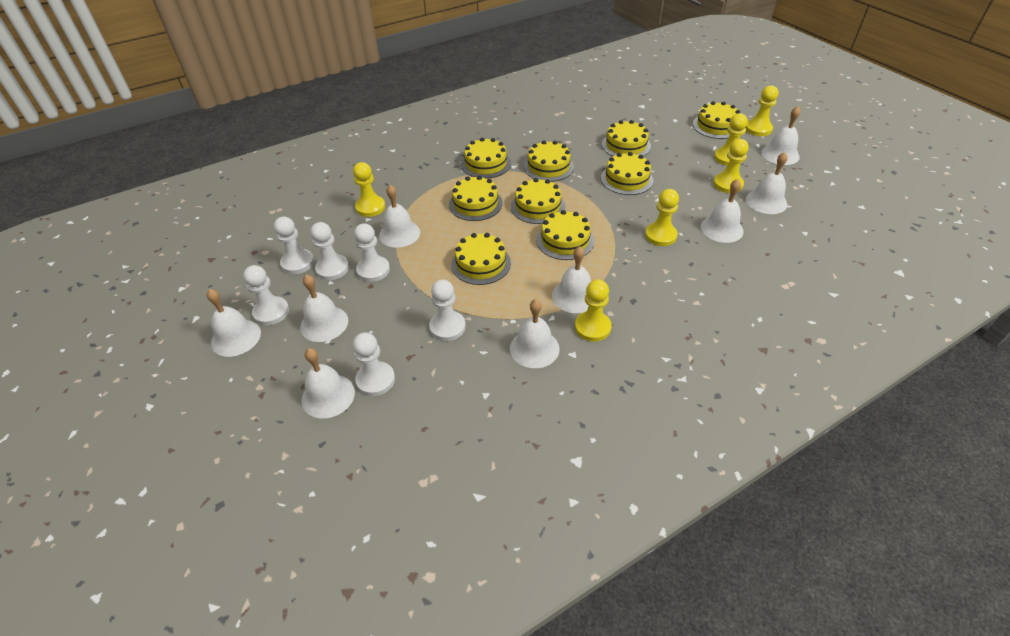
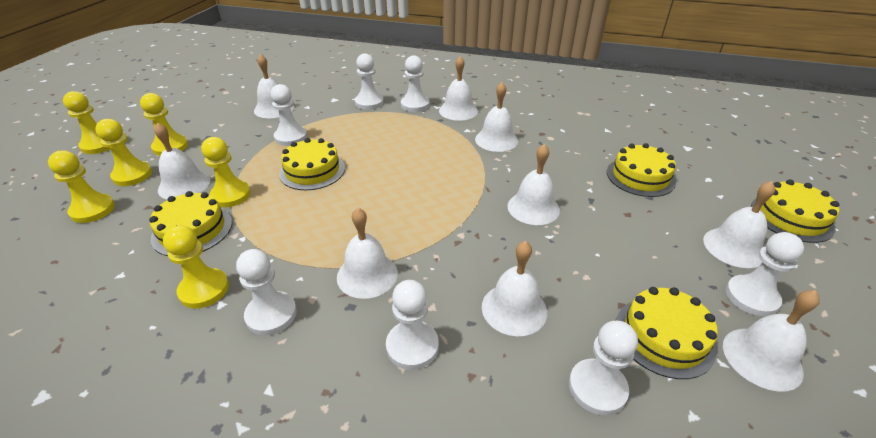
white pawn: 6 -> 7
yellow cake: 9 -> 5

